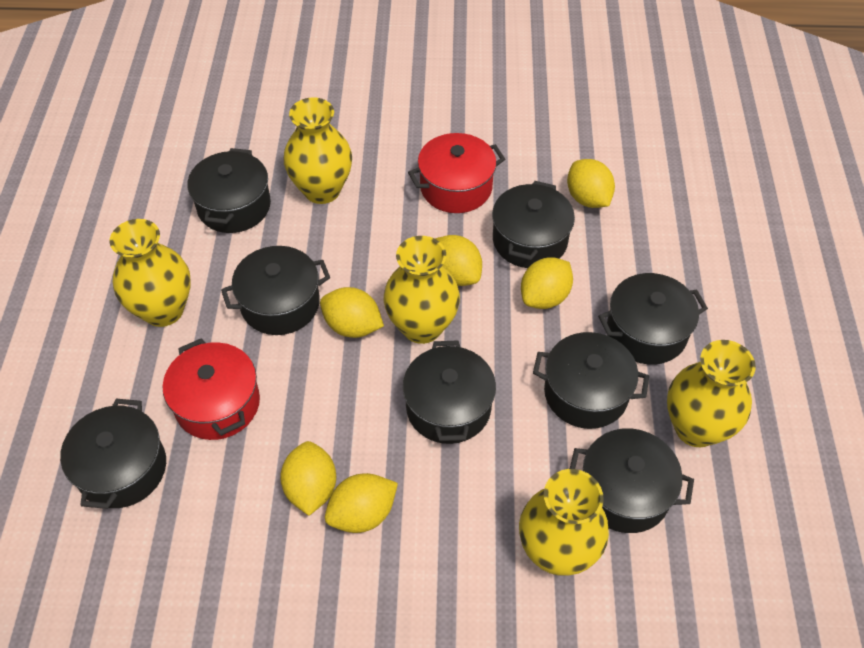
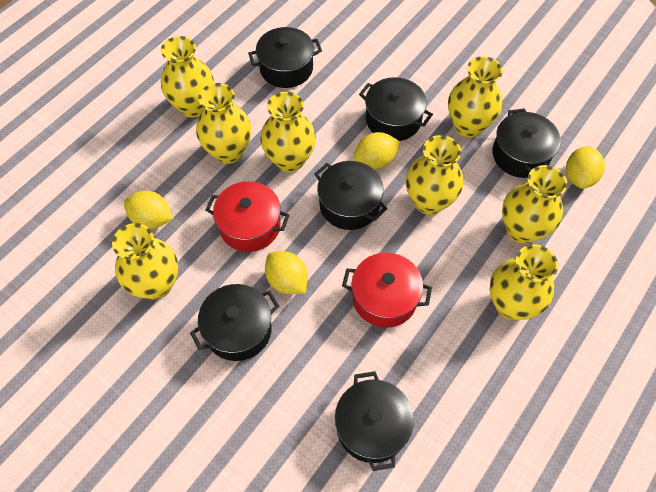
black pot: 8 -> 6
yellow lemon: 6 -> 4
yellow vase: 5 -> 8

